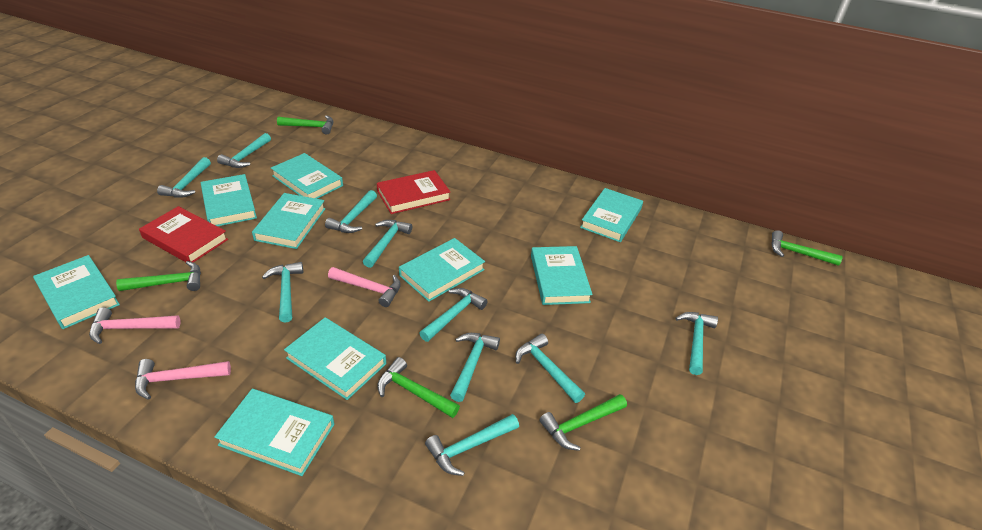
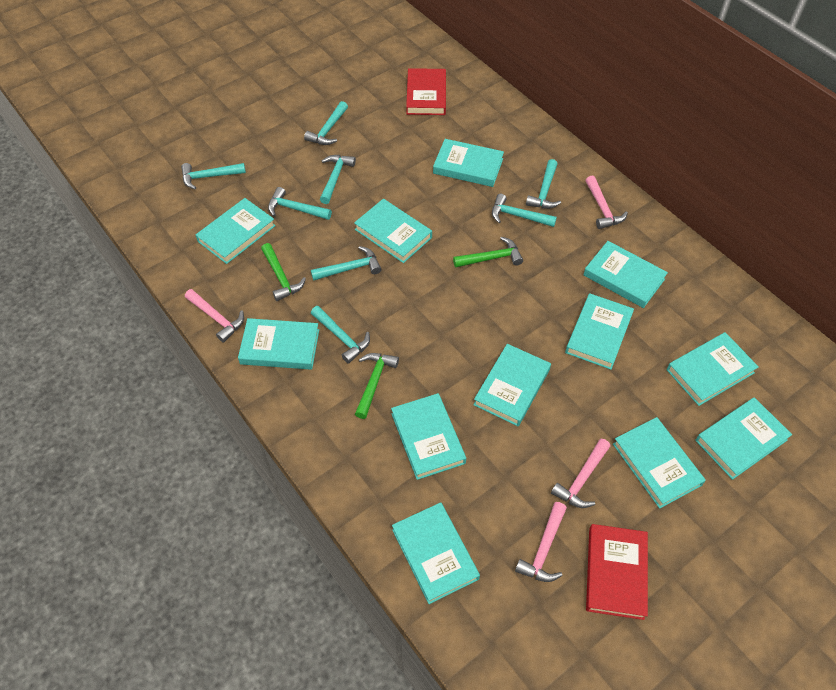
green hammer: 5 -> 3
pink hammer: 3 -> 4
turquoise book: 9 -> 12
turquoise hammer: 10 -> 8

